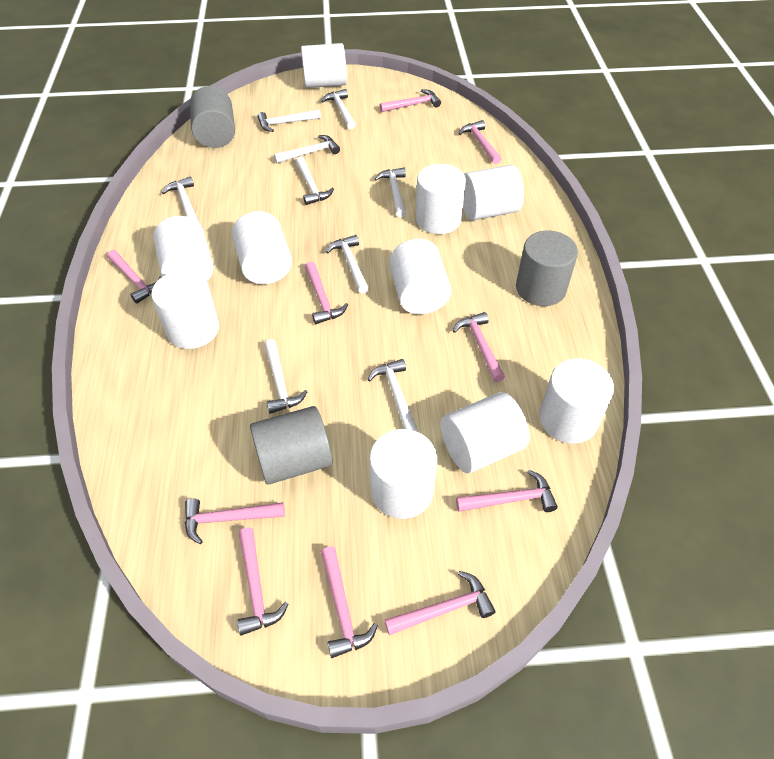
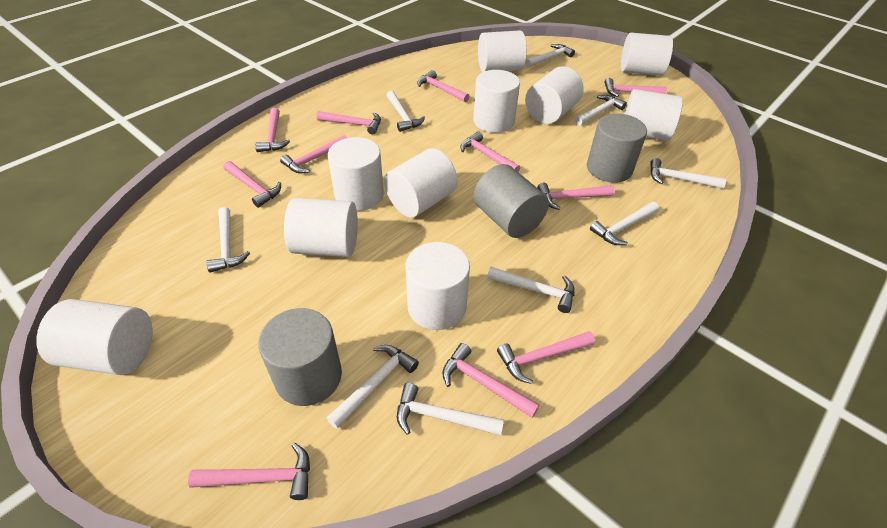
pink hammer: 10 -> 11

